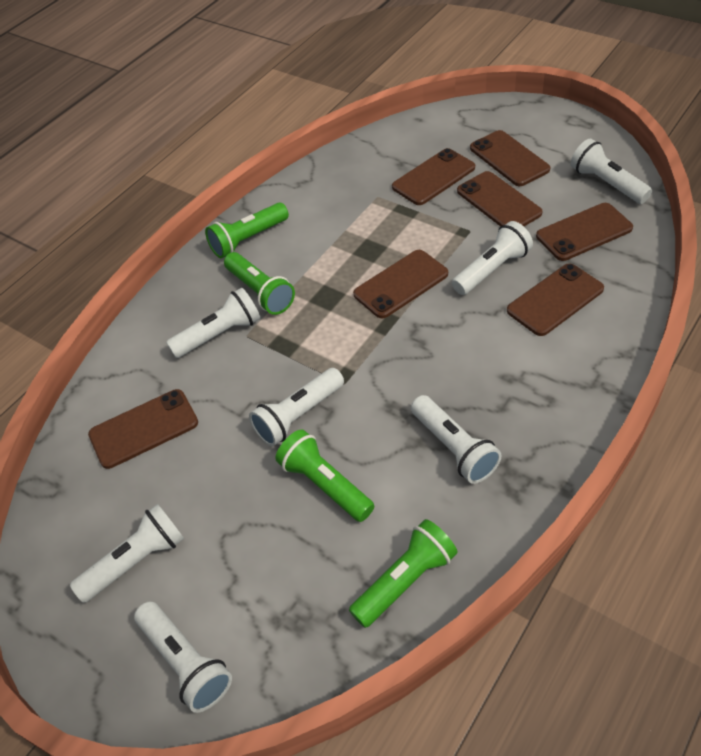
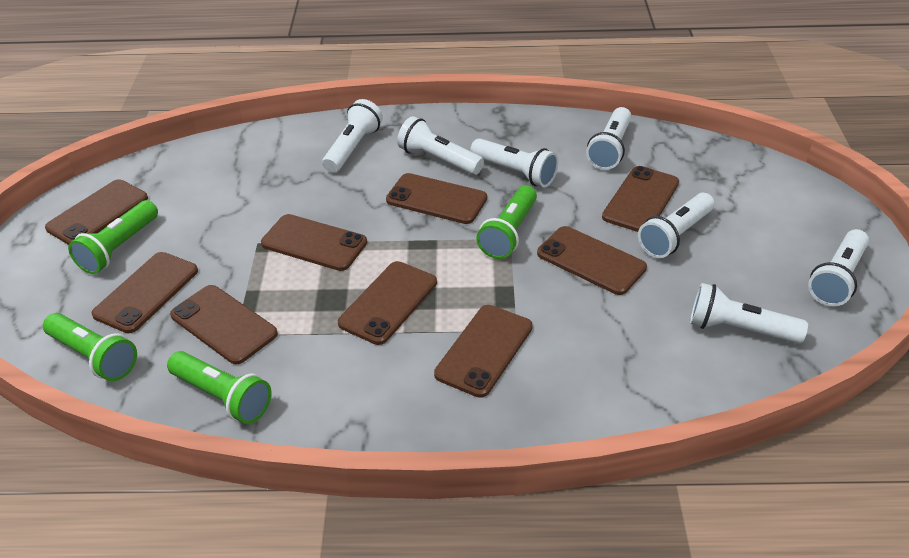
brown phone: 7 -> 9

